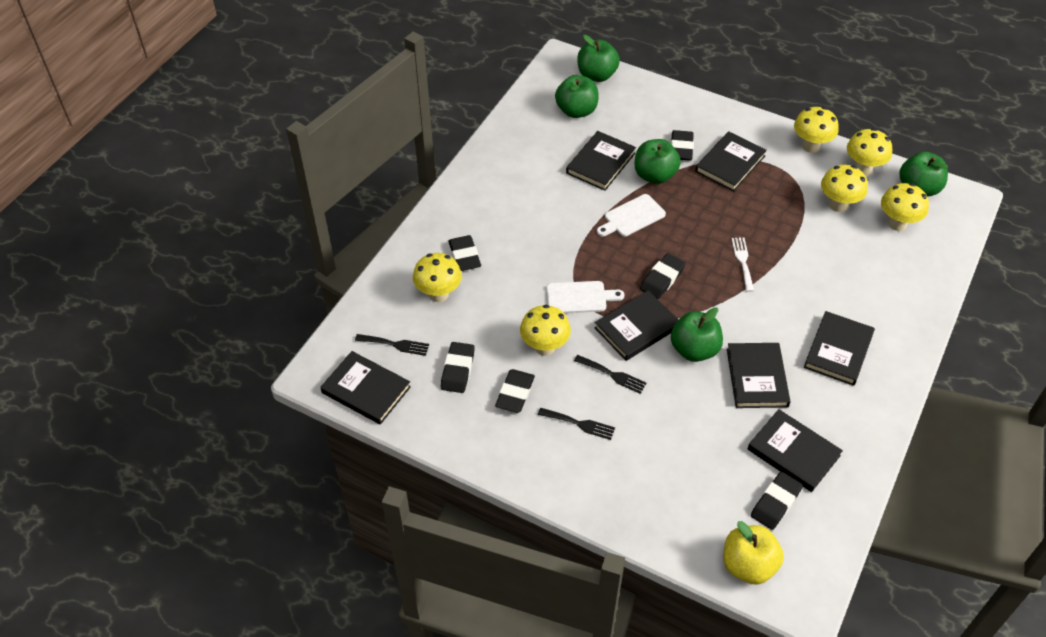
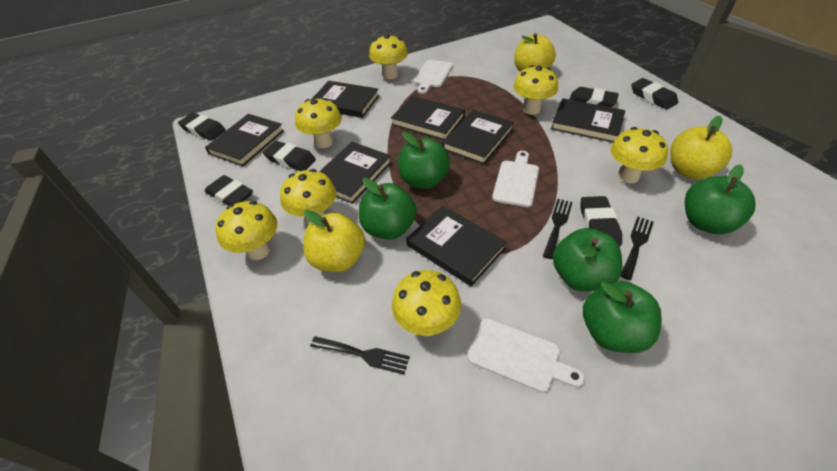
white cutting board: 2 -> 3
white fork: 1 -> 0
yellow apple: 1 -> 3
yellow mushroom: 6 -> 7

